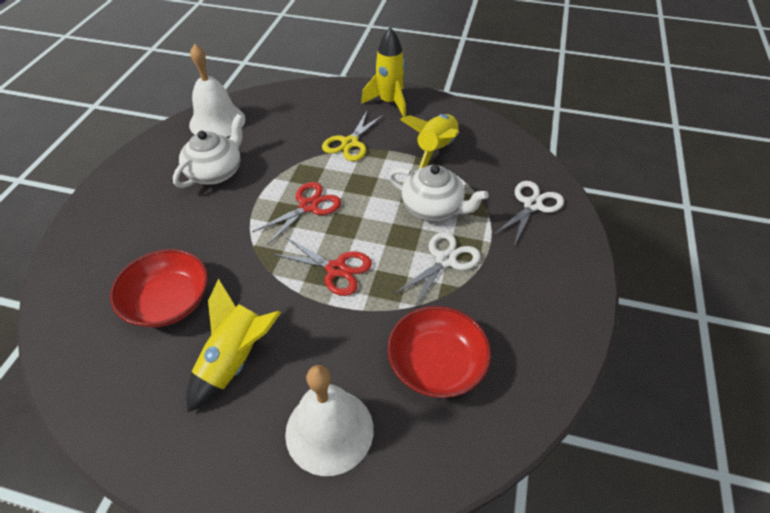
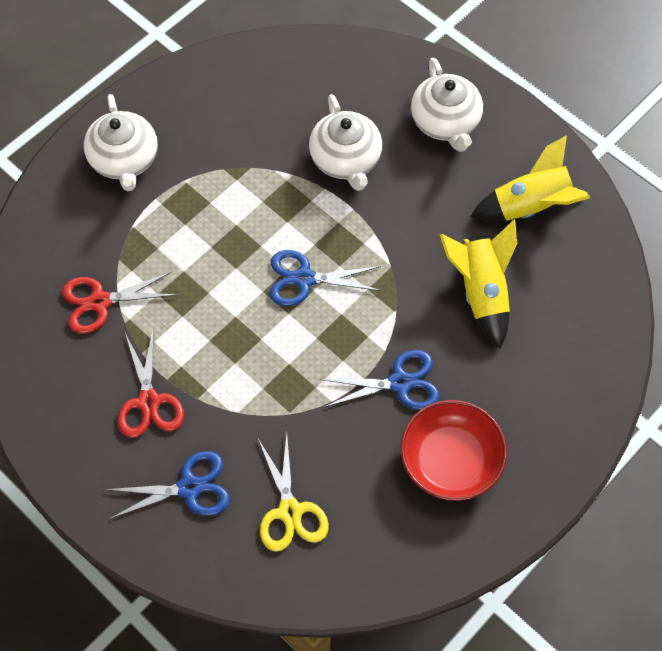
blue scissors: 0 -> 3
red bowl: 2 -> 1
white bell: 2 -> 0
white scissors: 2 -> 0
white teapot: 2 -> 3
yellow rocket: 3 -> 2

